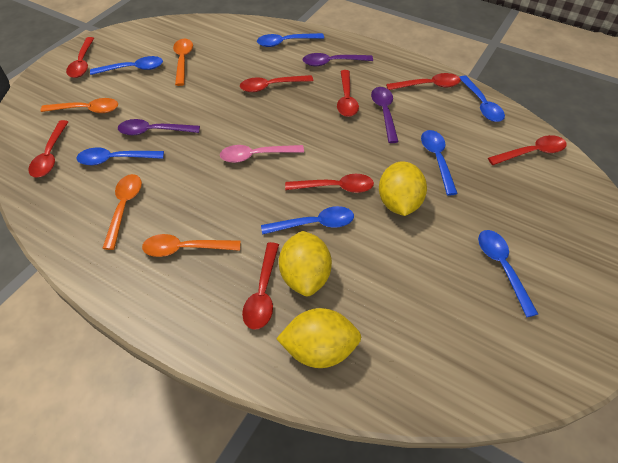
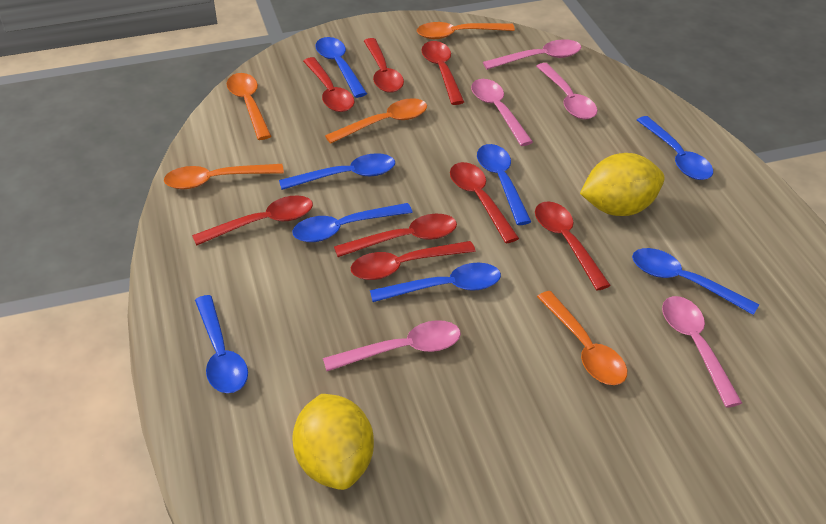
blue spoon: 7 -> 8
orange spoon: 4 -> 5
pink spoon: 1 -> 5
purple spoon: 3 -> 0
yellow lemon: 3 -> 2

